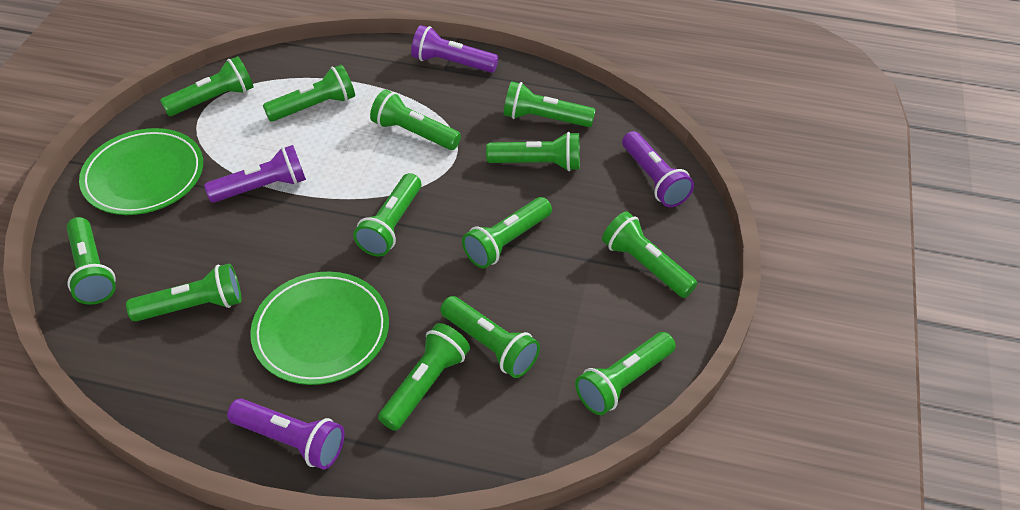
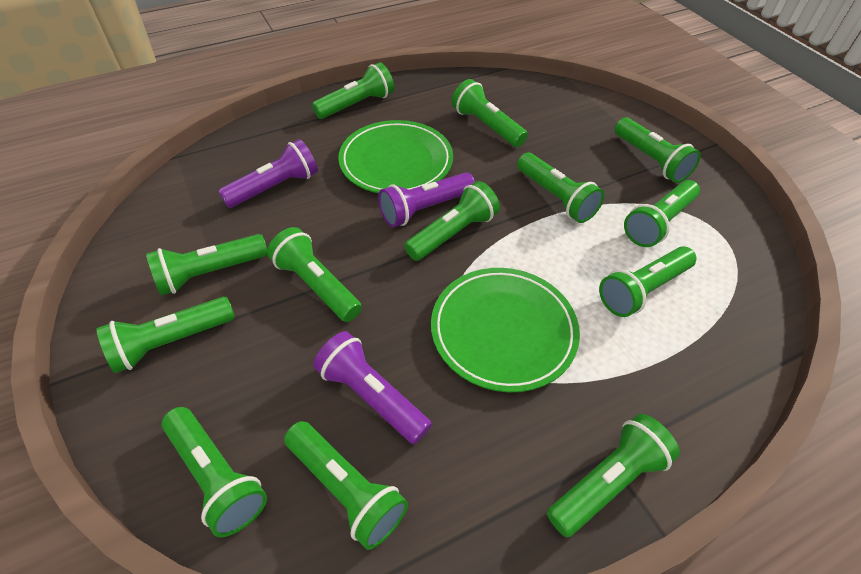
purple flashlight: 4 -> 3

